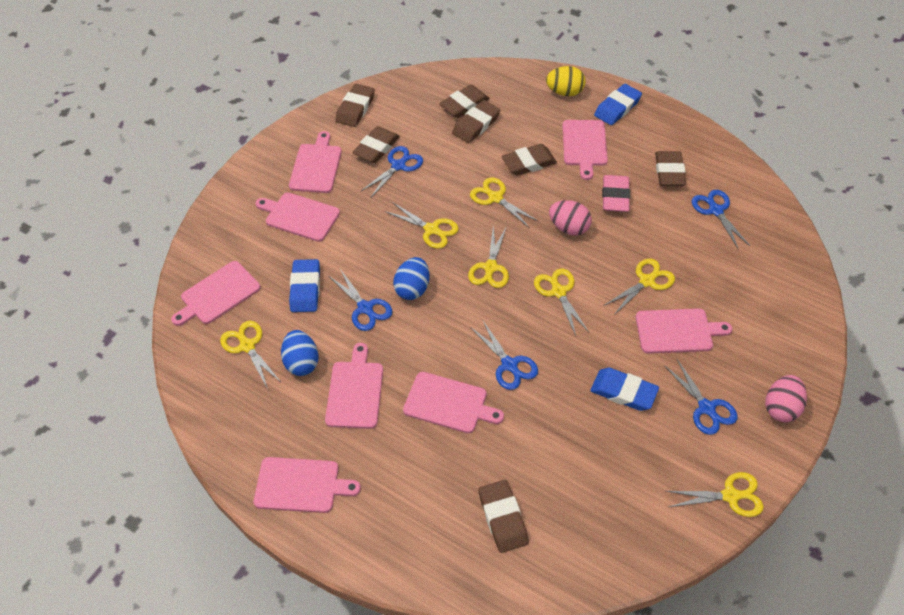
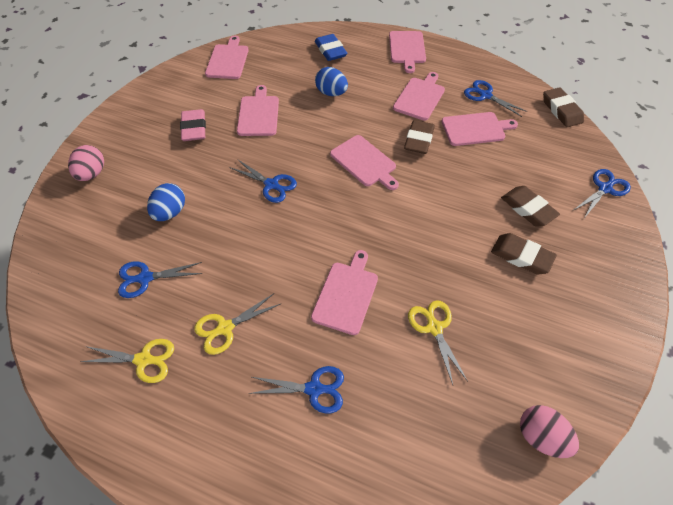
blue eraser: 3 -> 1
brown eraser: 7 -> 4
pink cutting board: 8 -> 7
yellow egg: 1 -> 0
yellow scissors: 7 -> 3

